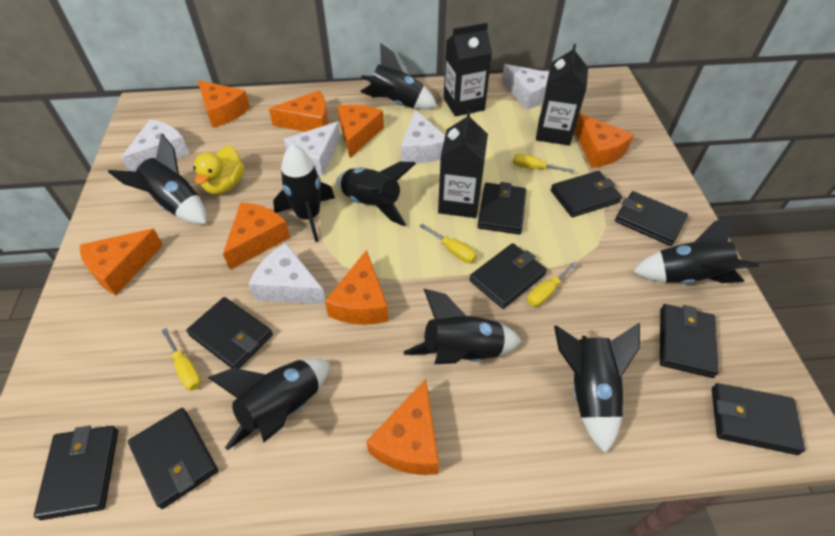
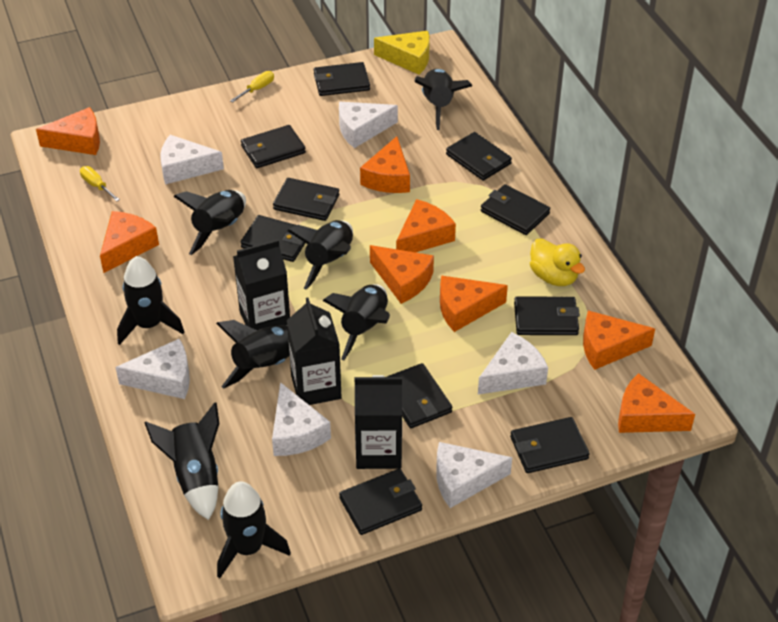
black wallet: 9 -> 10
white cheese: 5 -> 6
yellow cheese: 0 -> 1
yellow screwdriver: 4 -> 2

